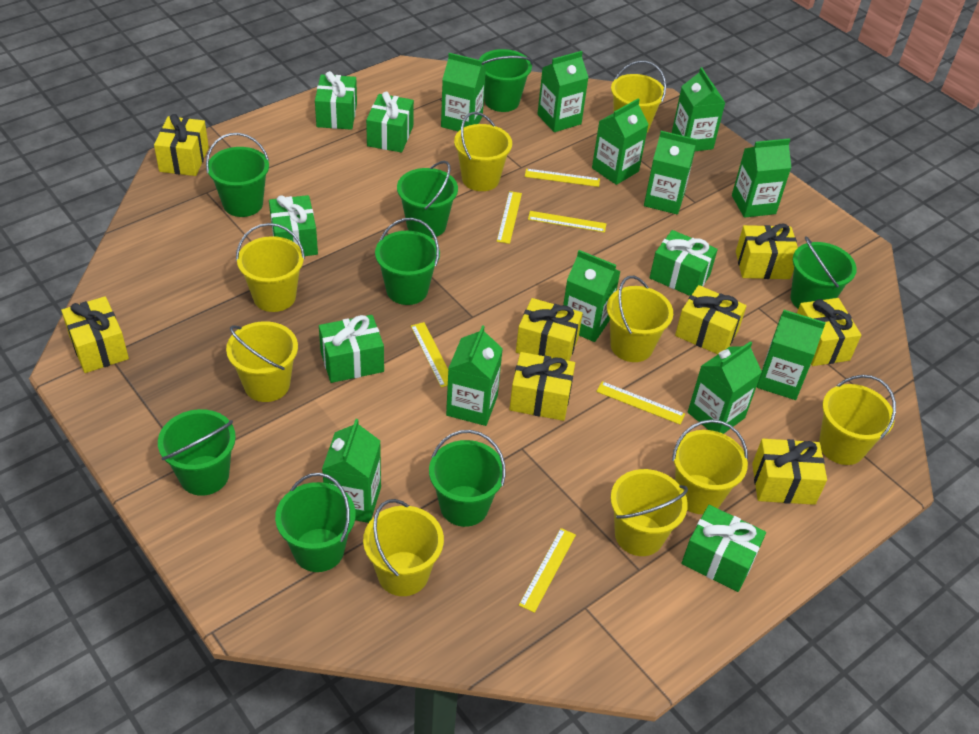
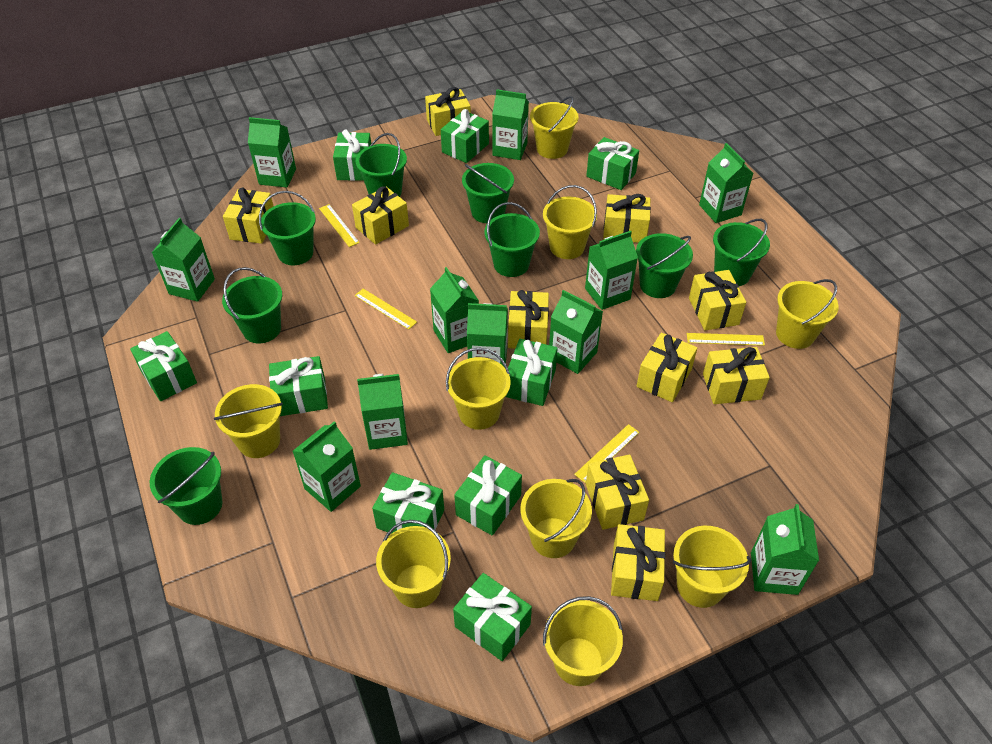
green gift: 6 -> 9
yellow gift: 8 -> 10
yellow ruler: 6 -> 4

